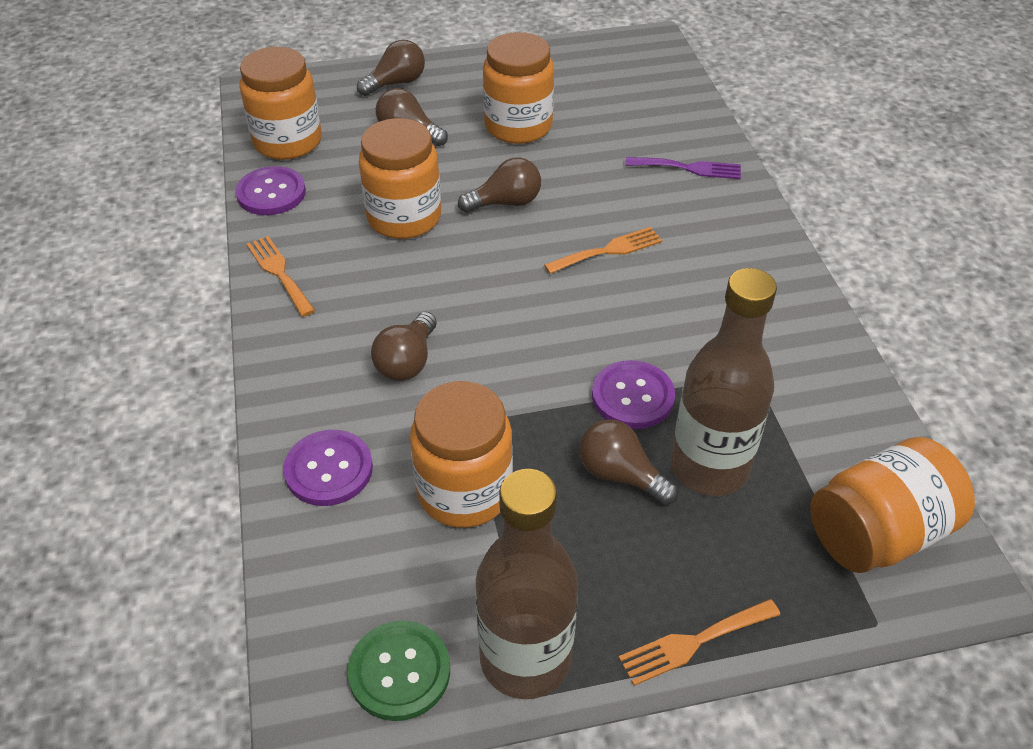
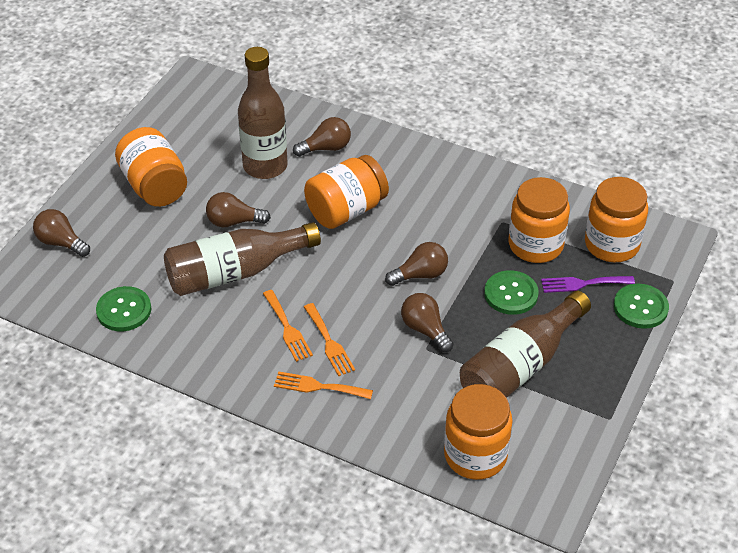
brown bottle: 2 -> 3
green button: 1 -> 3
purple button: 3 -> 0

